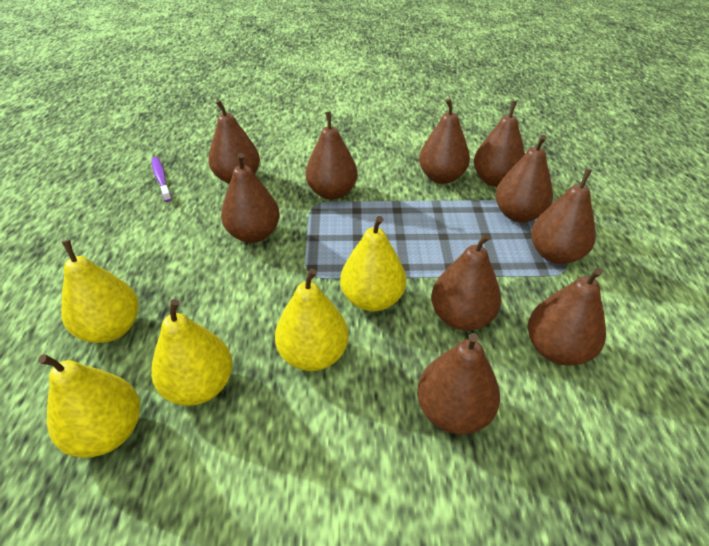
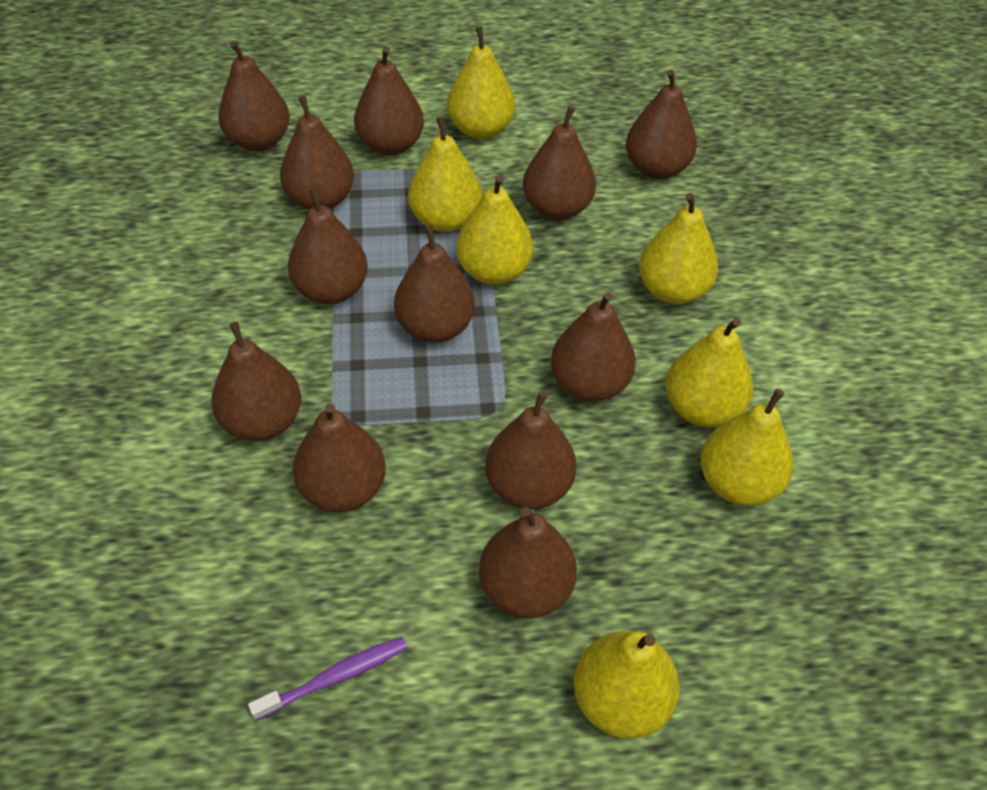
brown pear: 10 -> 12
yellow pear: 5 -> 7

